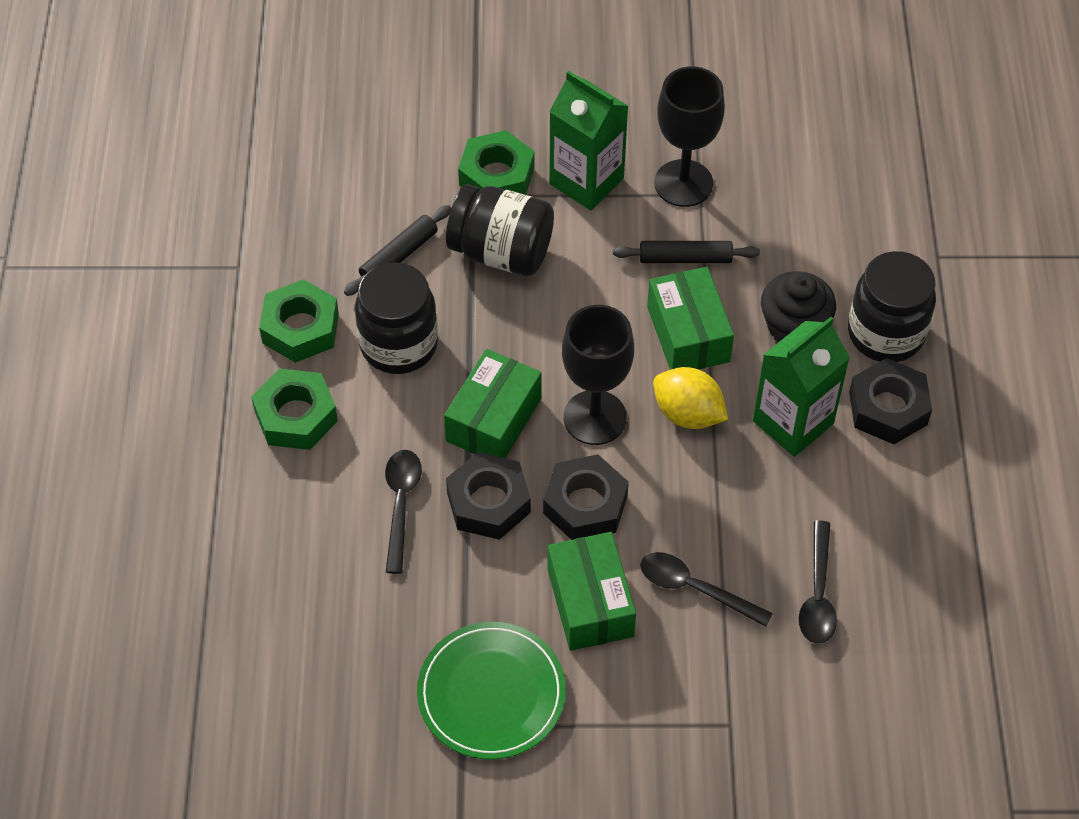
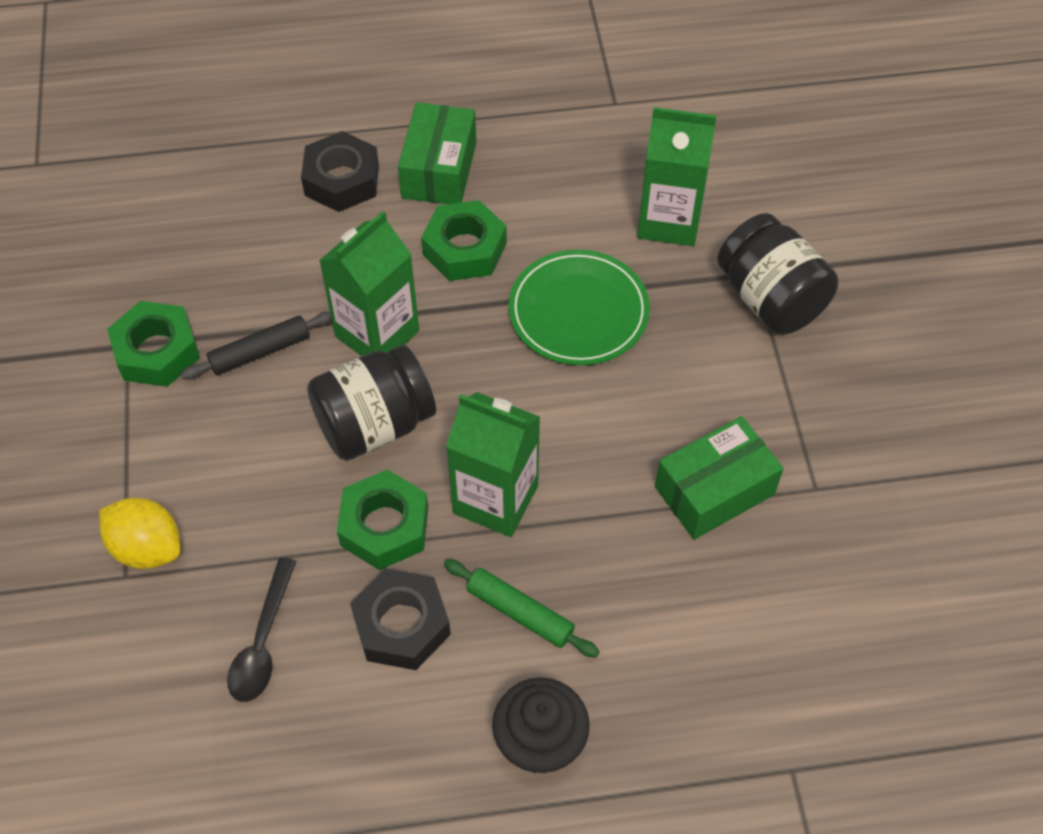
black goblet: 2 -> 0
black jar: 3 -> 2
black nut: 3 -> 2
black rolling pin: 2 -> 1
black spoon: 3 -> 1
green box: 3 -> 2
green carton: 2 -> 3
green rolling pin: 0 -> 1

